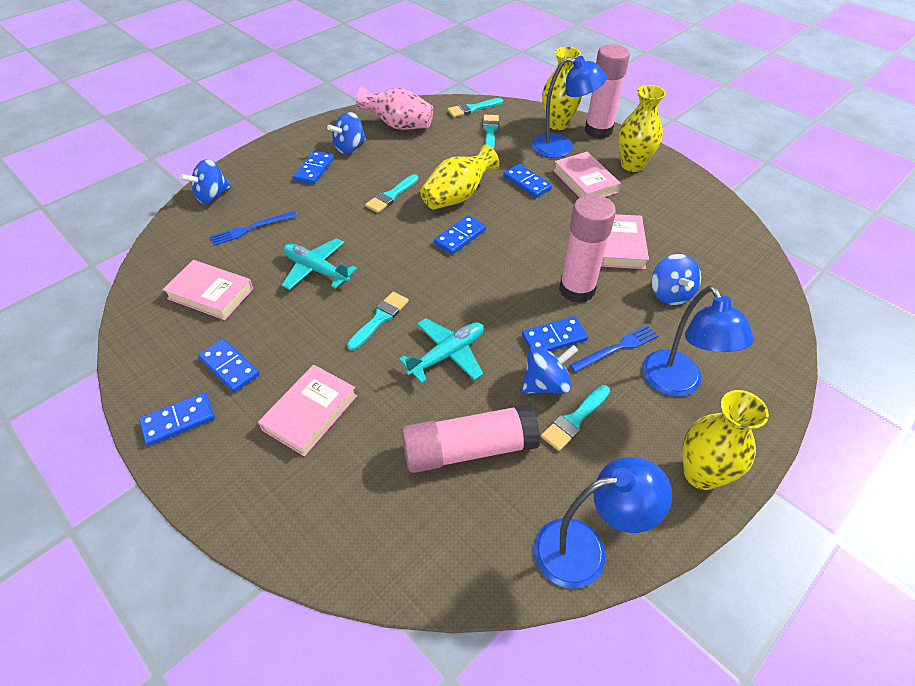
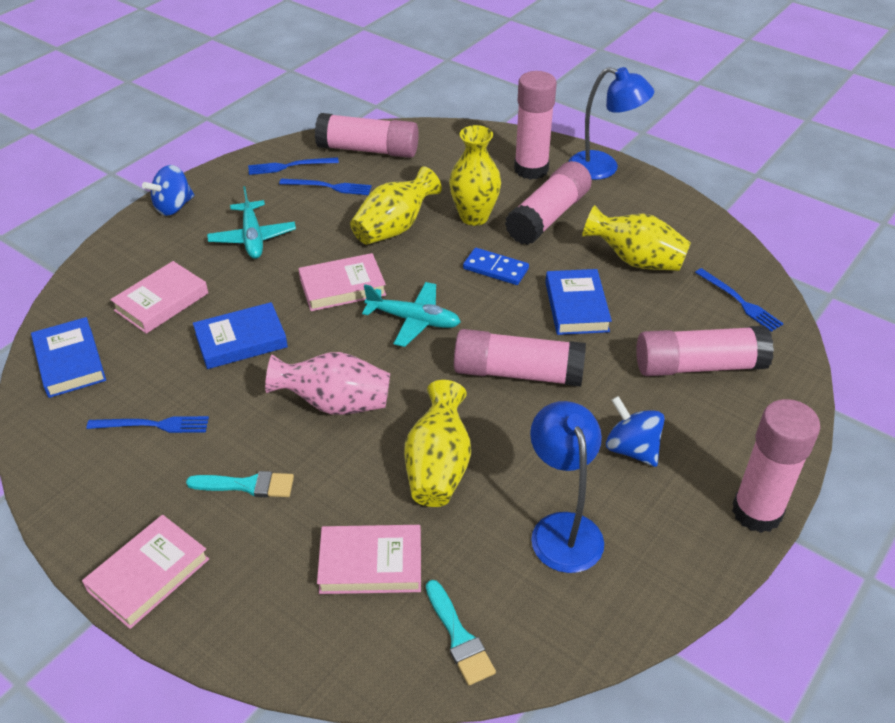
blue book: 0 -> 3
blue domino: 6 -> 1
blue fork: 2 -> 4
blue lamp: 3 -> 2
blue spinning top: 4 -> 2
pink glue stick: 3 -> 6
turquoise brush: 5 -> 2

